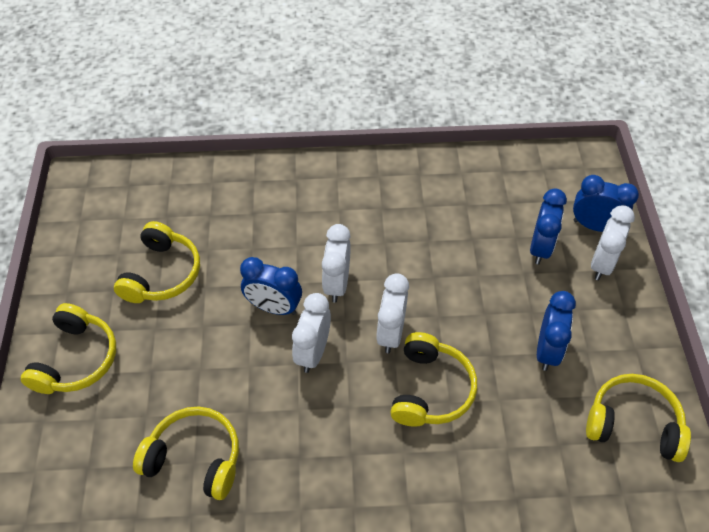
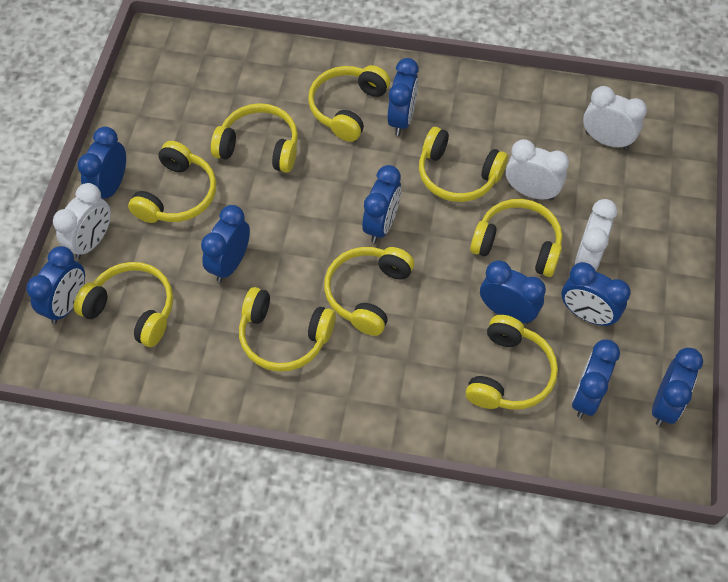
blue clock: 4 -> 9
yellow headphones: 5 -> 9

